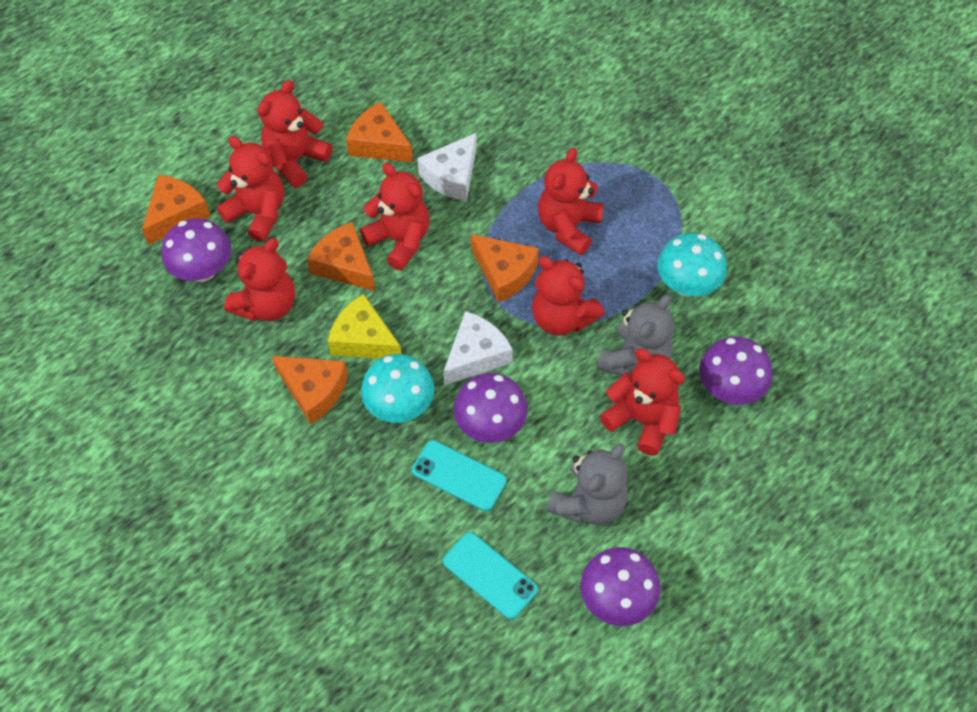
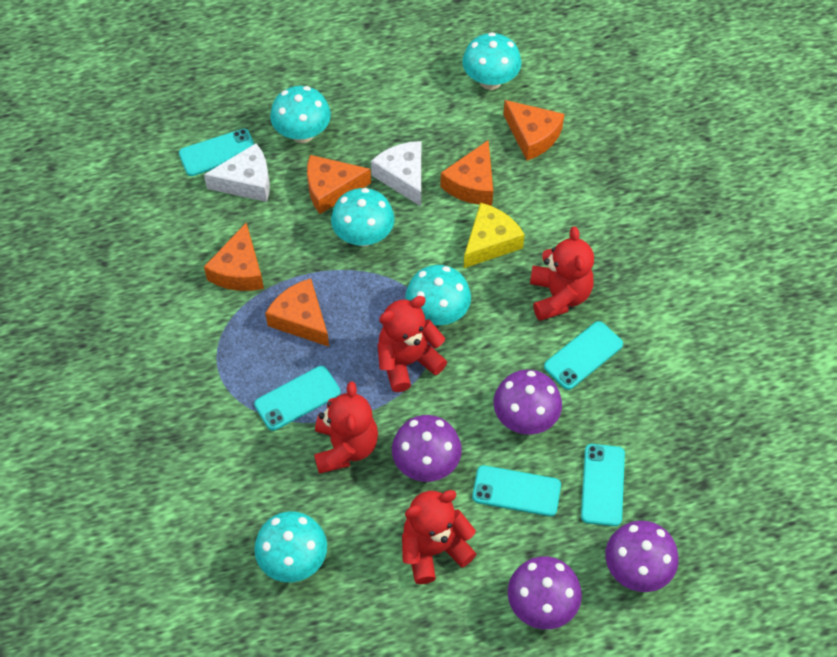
grey teddy bear: 2 -> 0
red teddy bear: 7 -> 4
turquoise mushroom: 2 -> 5
turquoise phone: 2 -> 5

